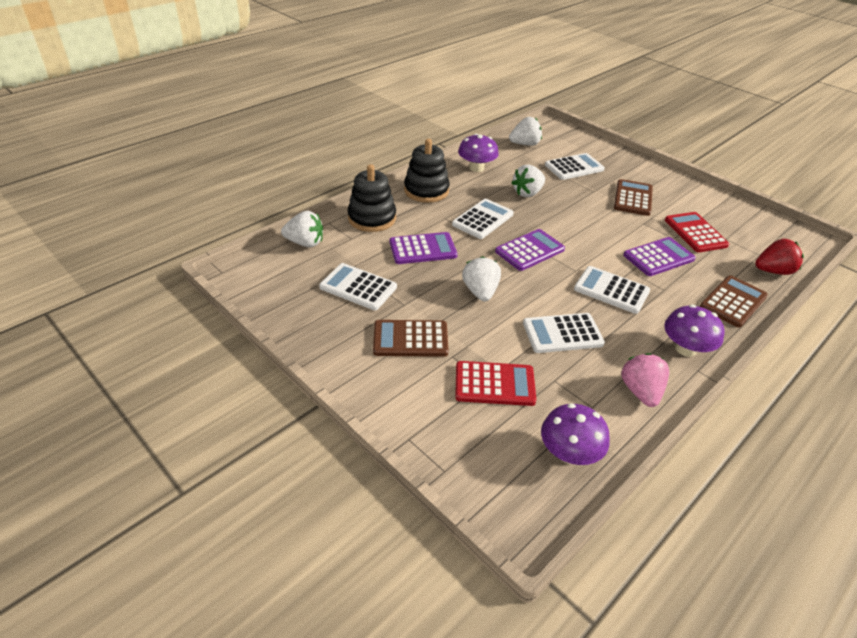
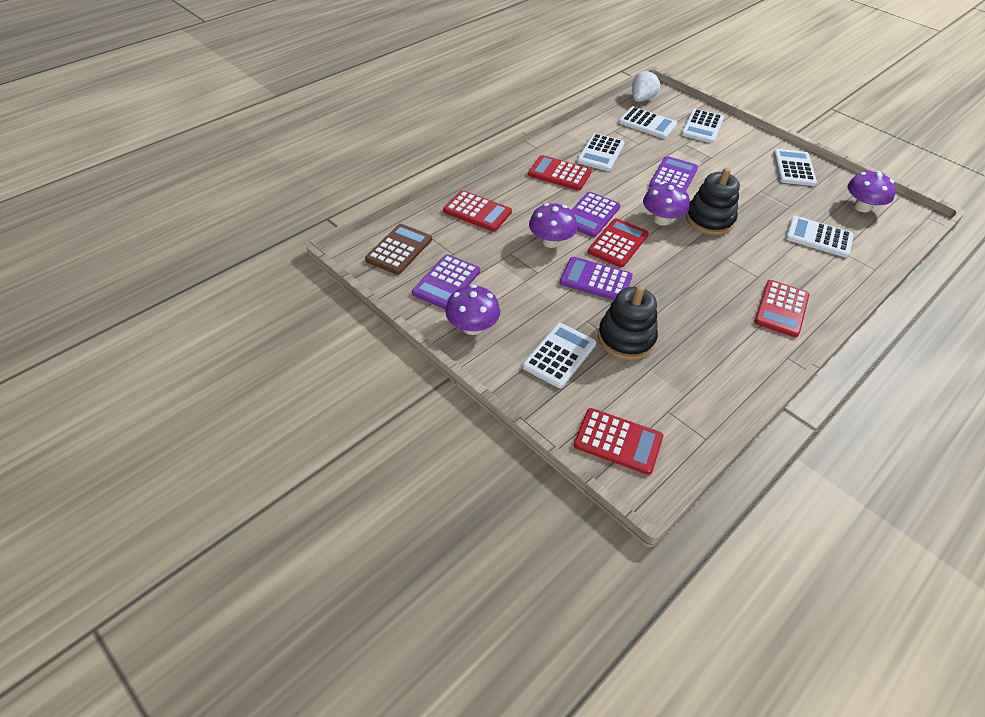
brown calculator: 3 -> 1
pink strawberry: 1 -> 0
purple calculator: 3 -> 4
purple mushroom: 3 -> 4
red calculator: 2 -> 5
red strawberry: 1 -> 0
white calculator: 5 -> 6
white strawberry: 4 -> 1

